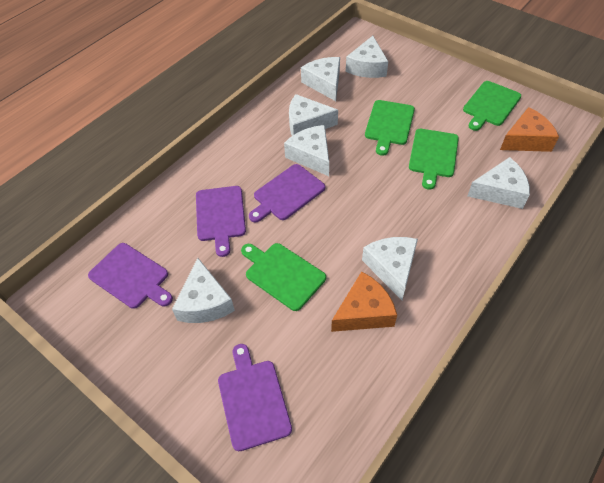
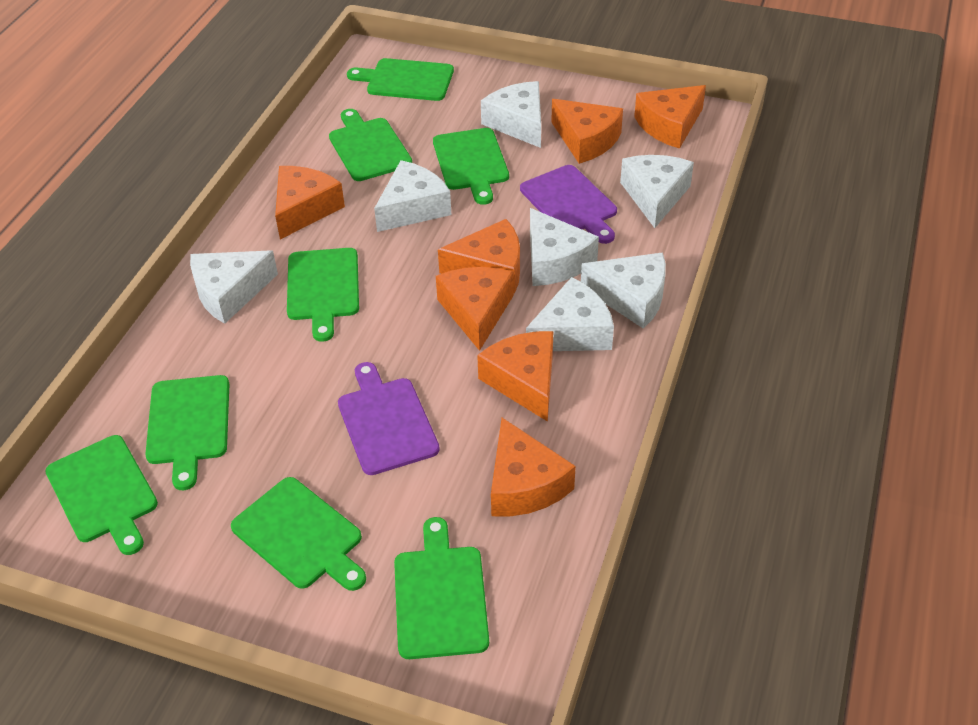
green cutting board: 4 -> 8
orange cheese: 2 -> 7
purple cutting board: 4 -> 2

